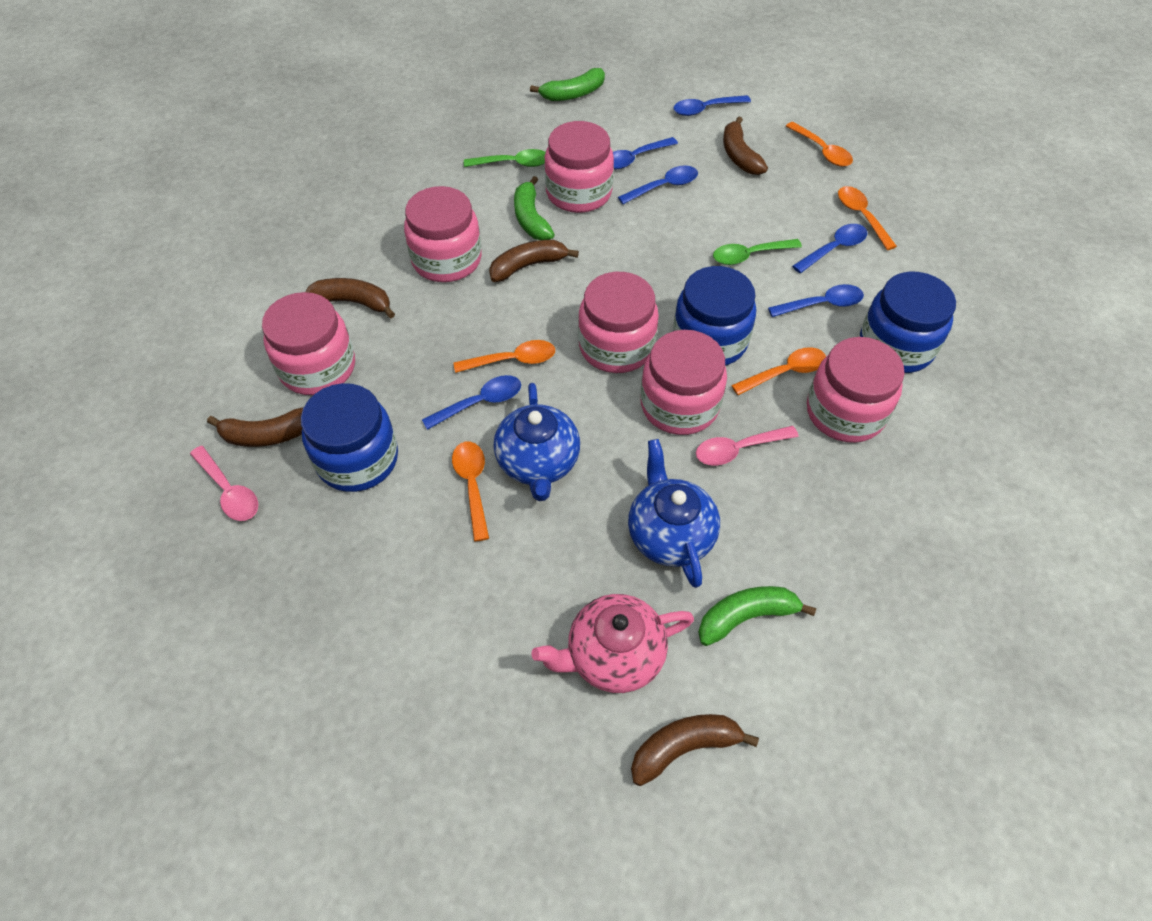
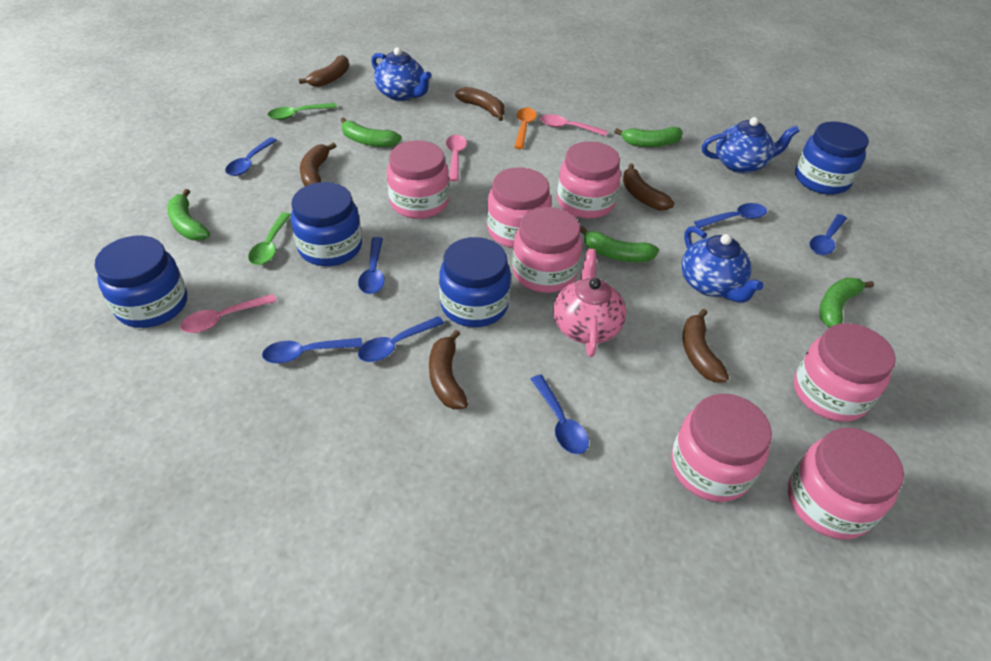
blue jar: 3 -> 4
blue spoon: 6 -> 7
blue teapot: 2 -> 3
brown banana: 5 -> 6
green banana: 3 -> 5
orange spoon: 5 -> 1
pink jar: 6 -> 7
pink spoon: 2 -> 3

